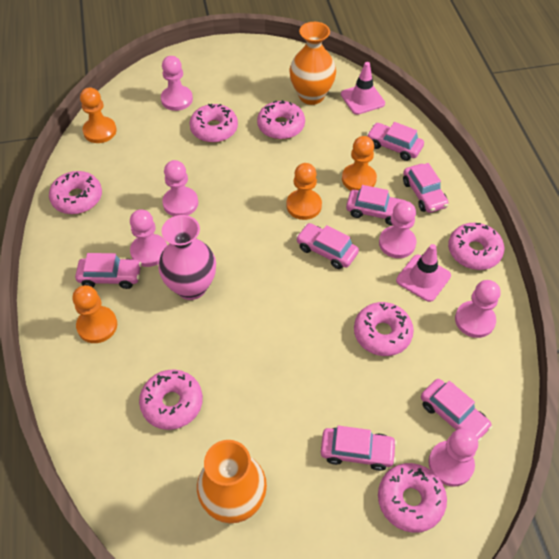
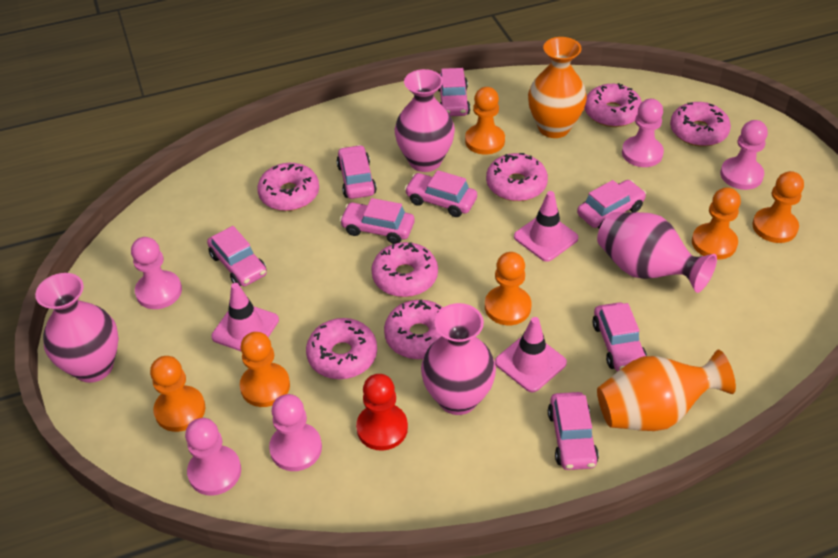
orange pawn: 4 -> 6
pink car: 7 -> 8
pink pawn: 6 -> 5
pink traffic cone: 2 -> 3
pink vase: 1 -> 4
red pawn: 0 -> 1

